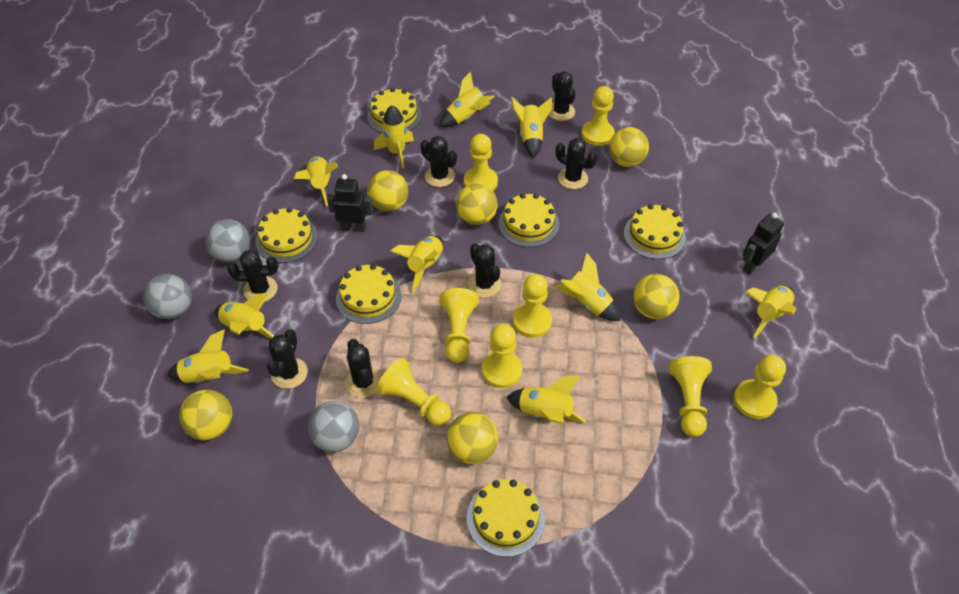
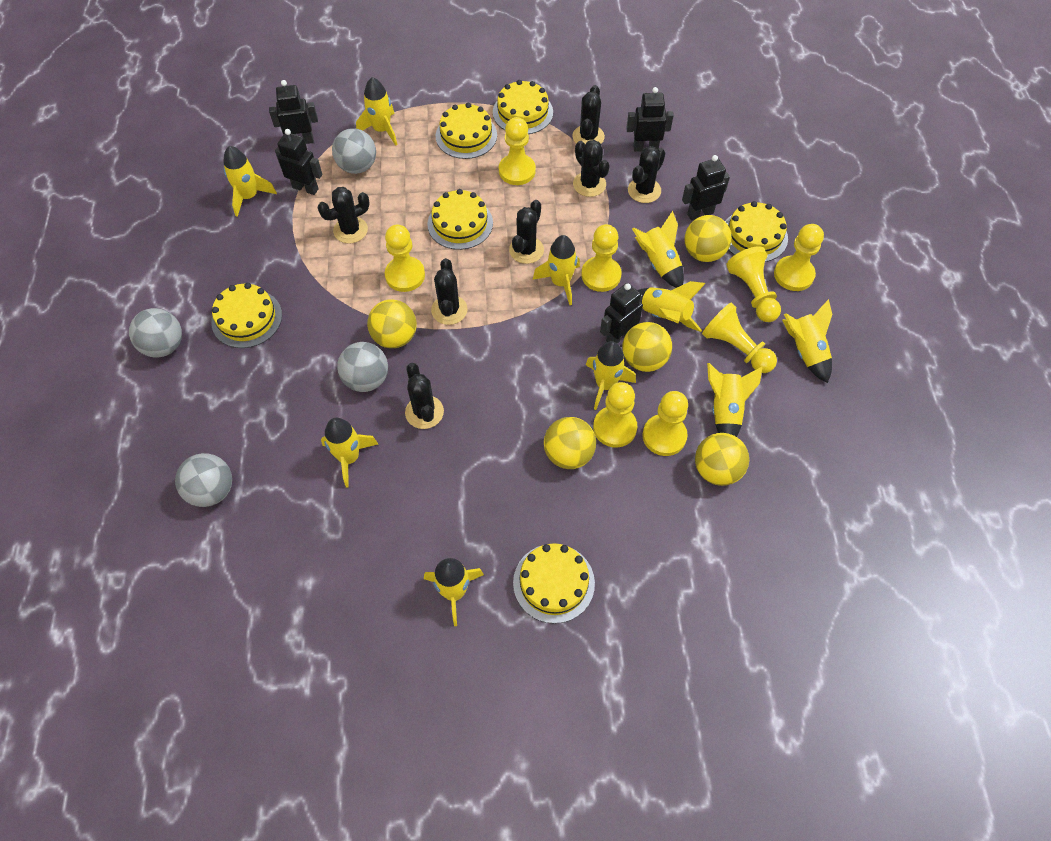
black robot: 2 -> 5
grey ball: 3 -> 4
yellow ball: 6 -> 5

